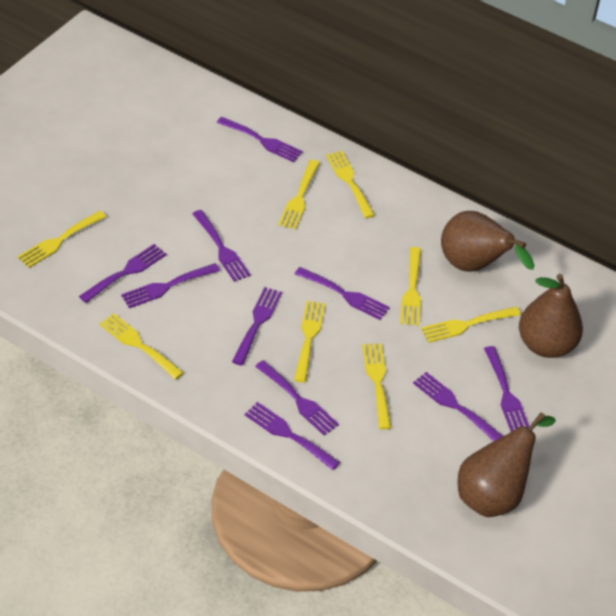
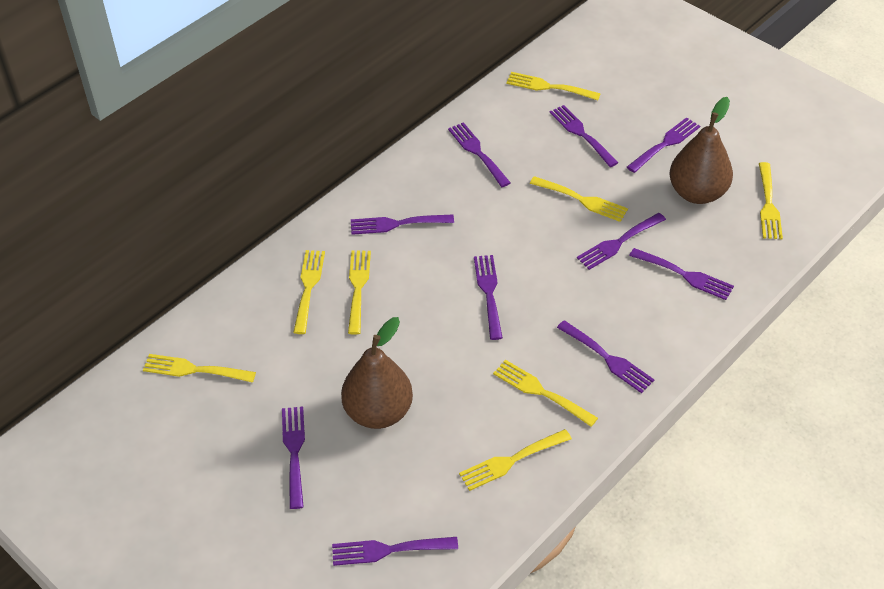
brown pear: 3 -> 2

